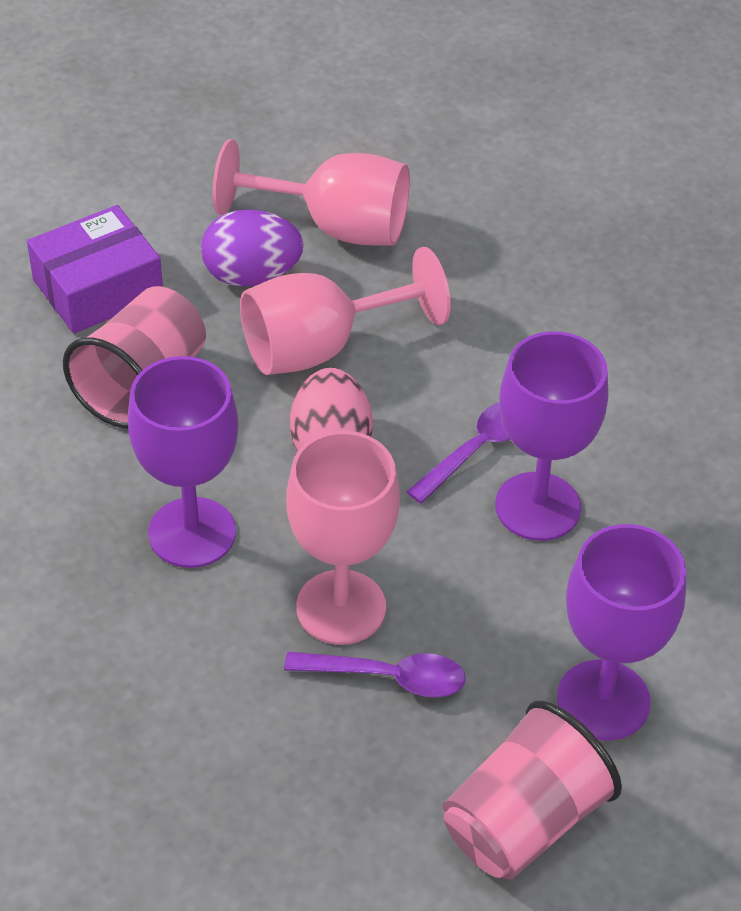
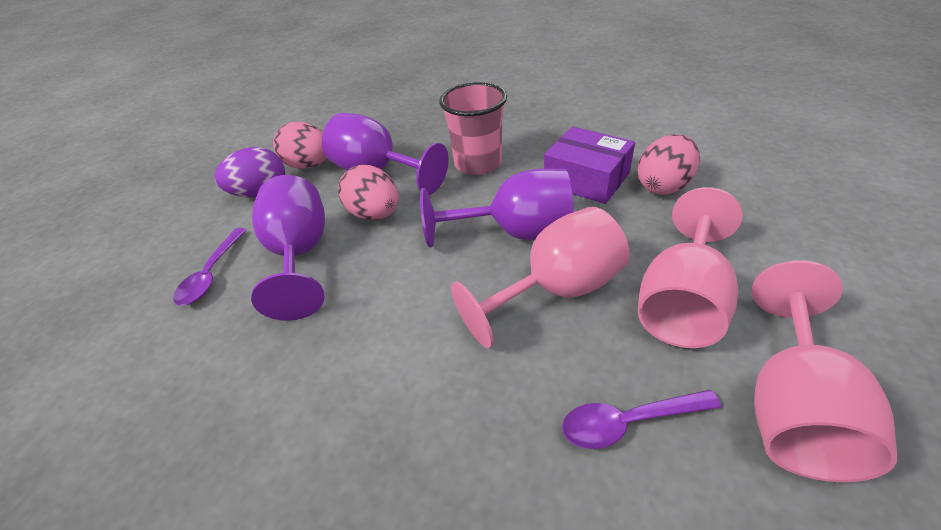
pink cup: 2 -> 1
pink egg: 1 -> 3

